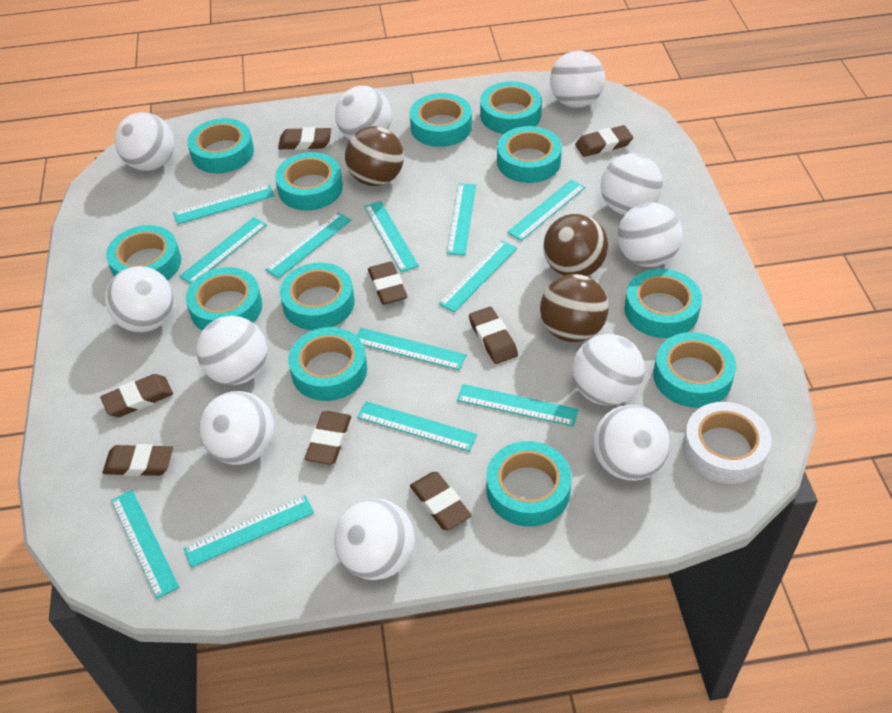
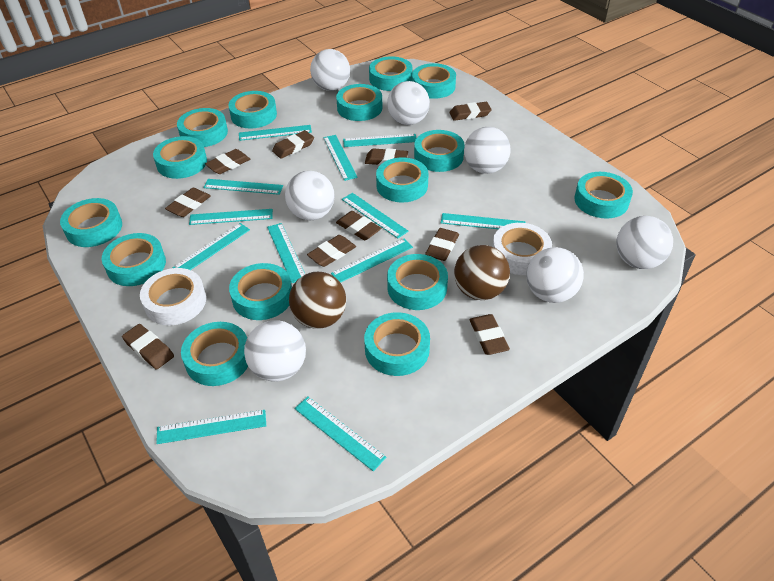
brown ball: 3 -> 2
brown eraser: 8 -> 10
turquoise tape: 12 -> 15
white ball: 11 -> 7
white tape: 1 -> 2

